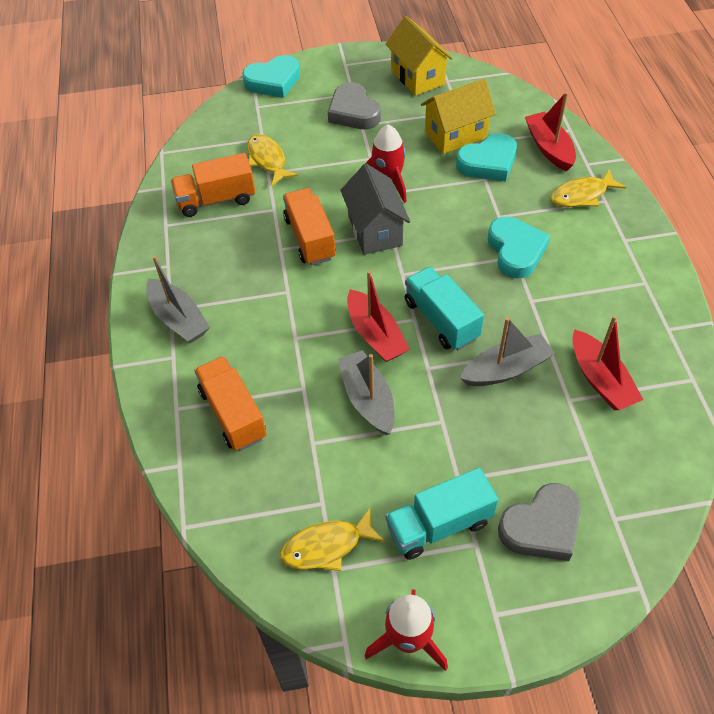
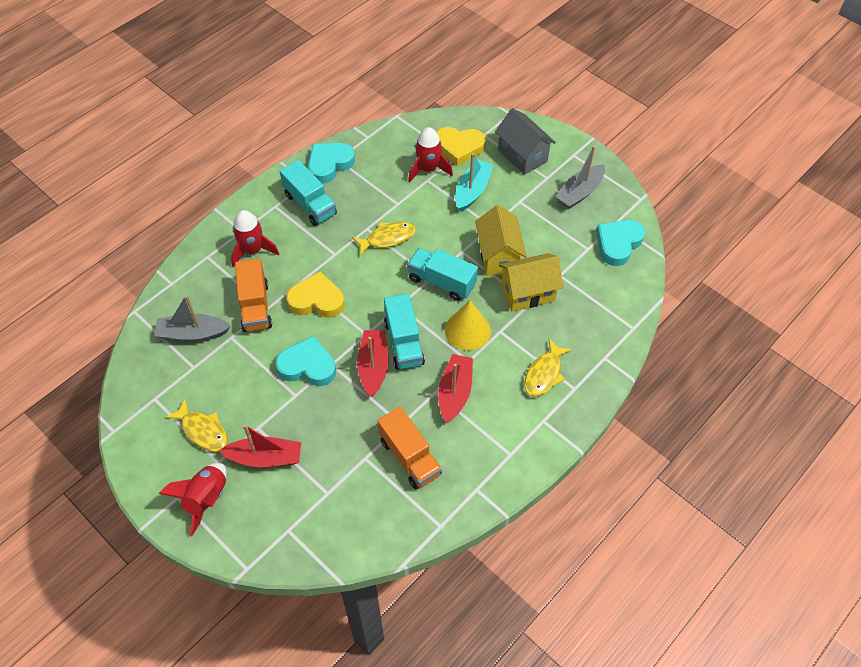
grey boat: 3 -> 2
grey heart: 2 -> 0
orange truck: 3 -> 2
red rocket: 2 -> 3
turquoise boat: 0 -> 1
turquoise truck: 2 -> 3
yellow cone: 0 -> 1
yellow heart: 0 -> 2

